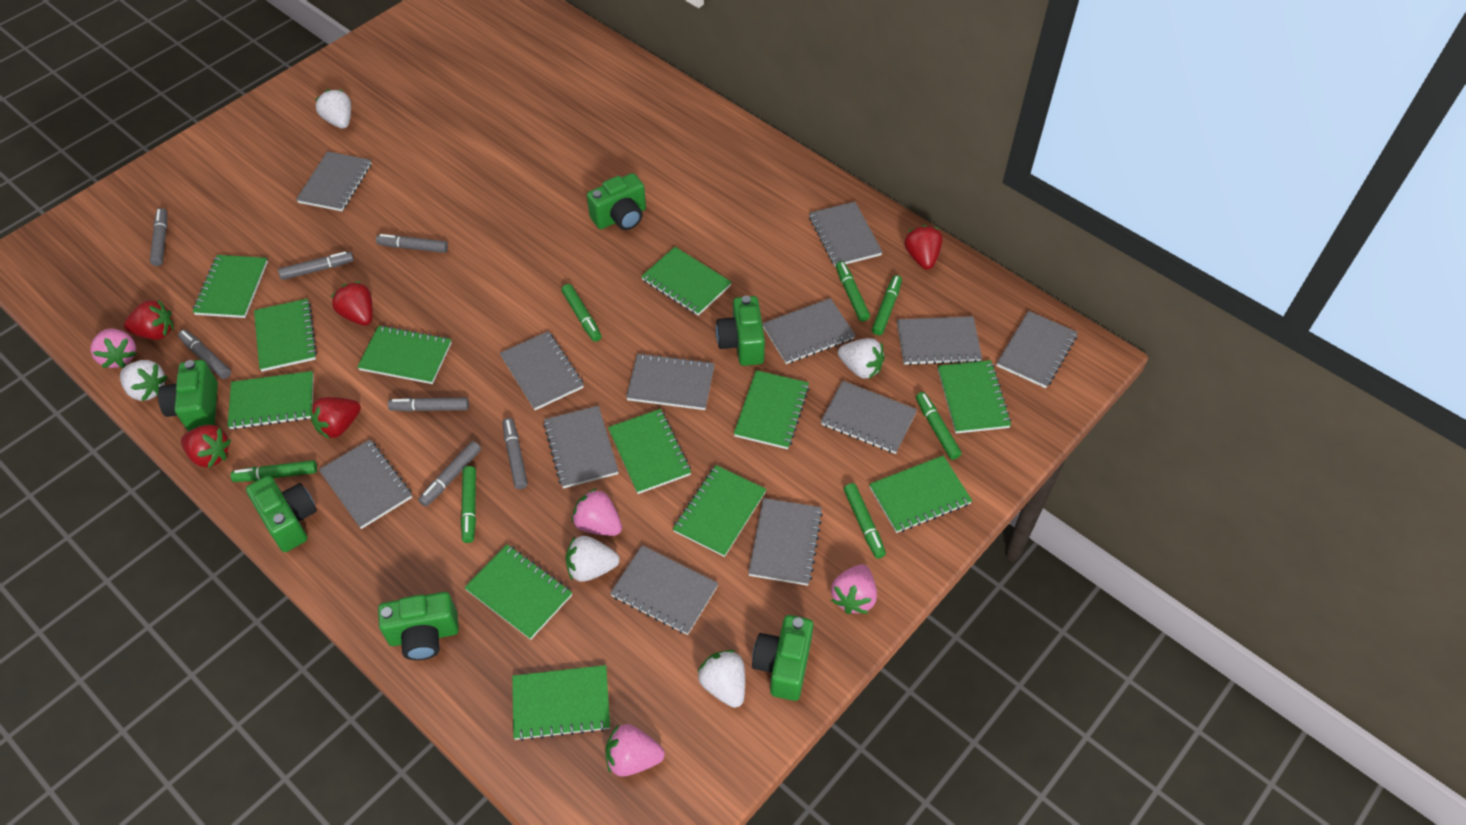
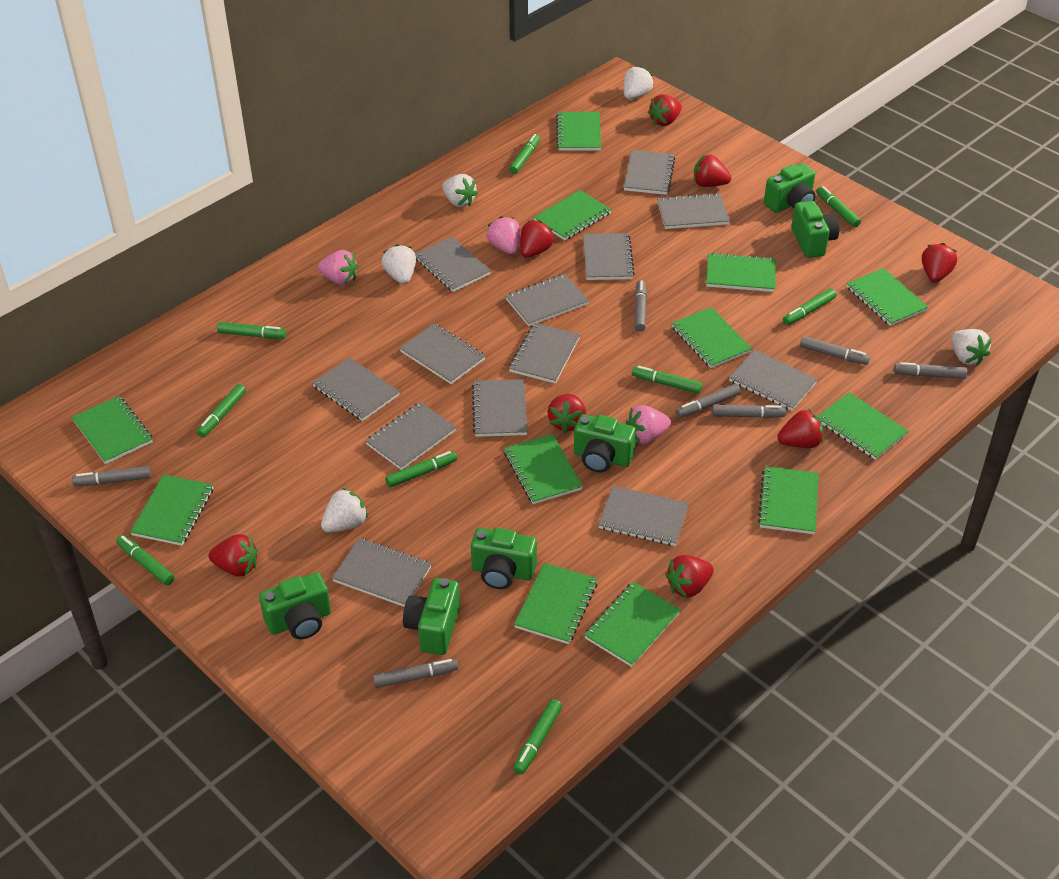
green marker: 7 -> 9
grey notebook: 12 -> 13
pink strawberry: 4 -> 3
red strawberry: 5 -> 8

